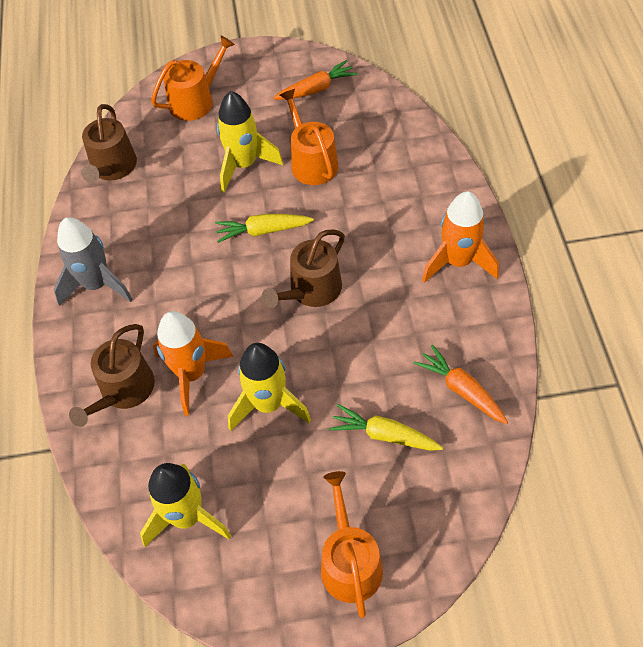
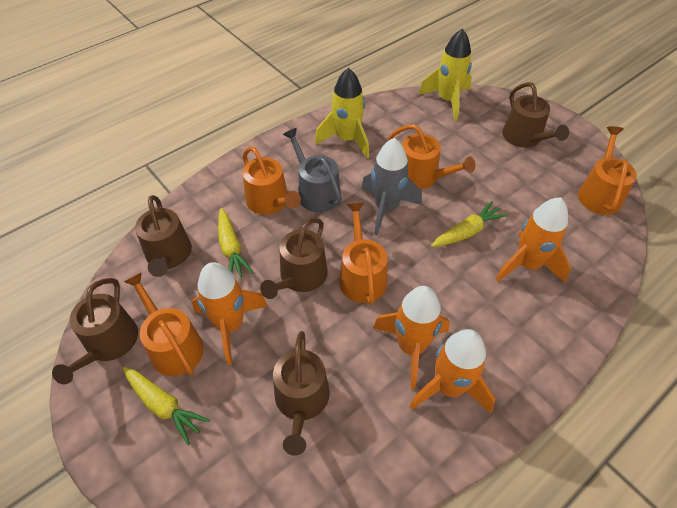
brown watering can: 3 -> 5
grey watering can: 0 -> 1
orange carrot: 2 -> 0
orange rocket: 2 -> 4
orange watering can: 3 -> 5
yellow carrot: 2 -> 3
yellow rocket: 3 -> 2

